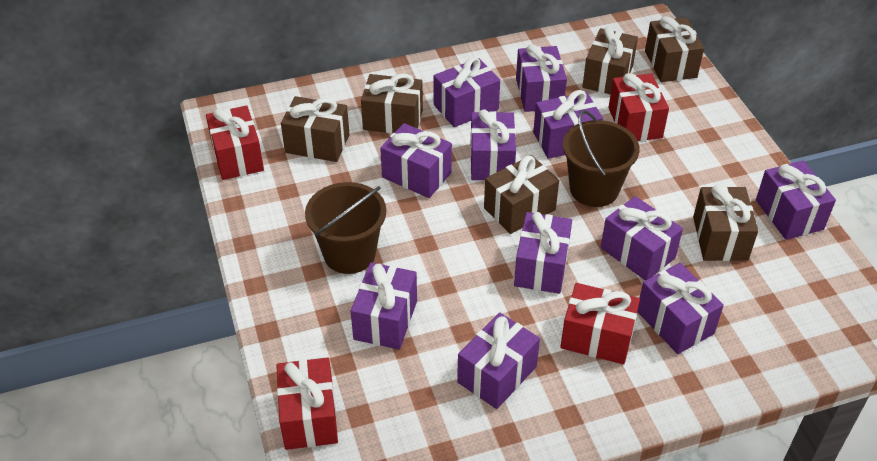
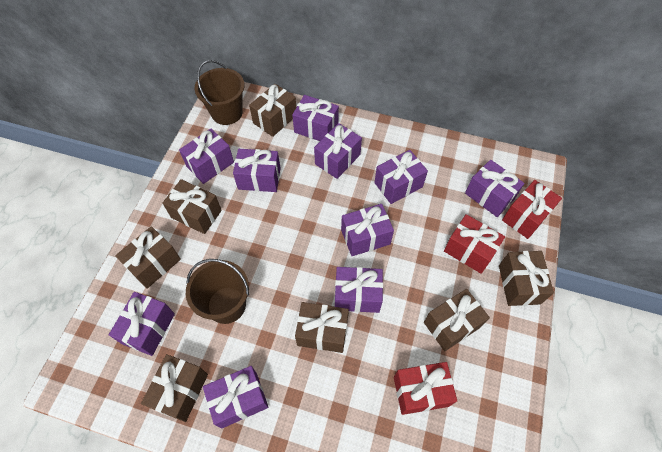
brown gift: 6 -> 7
purple gift: 11 -> 10
red gift: 4 -> 3

